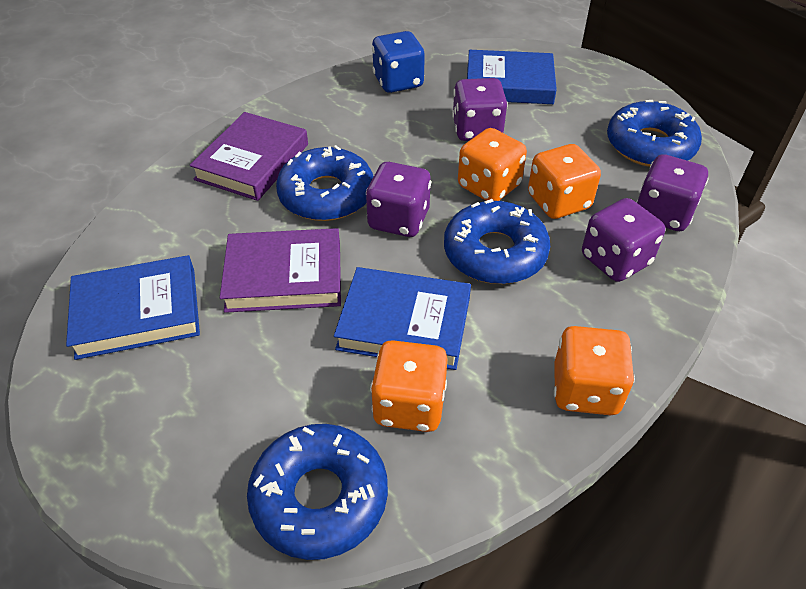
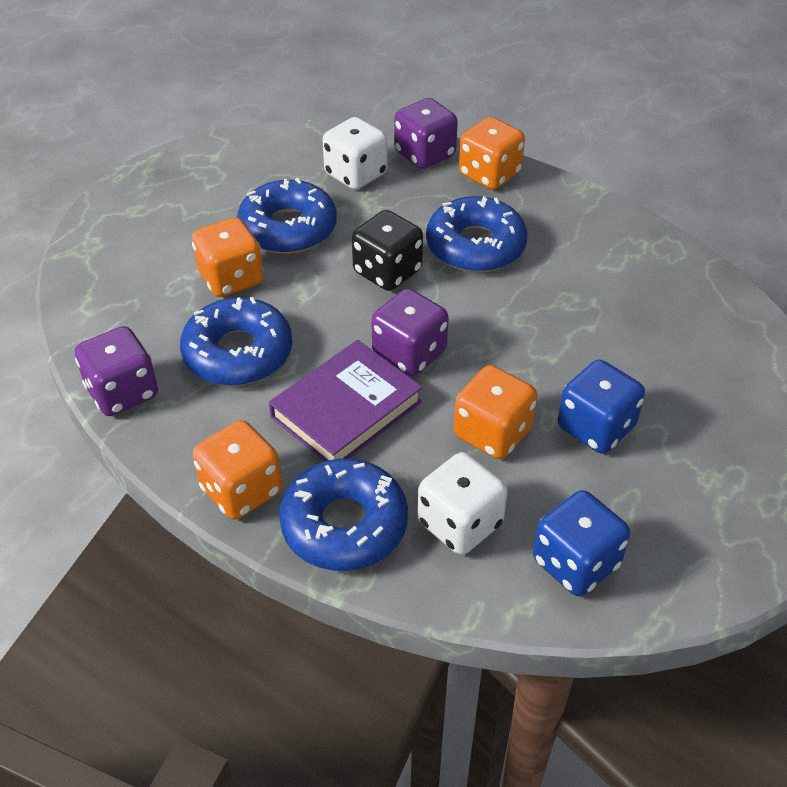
black dice: 0 -> 1
blue book: 3 -> 0
blue dice: 1 -> 2
purple book: 2 -> 1
purple dice: 4 -> 3
white dice: 0 -> 2

